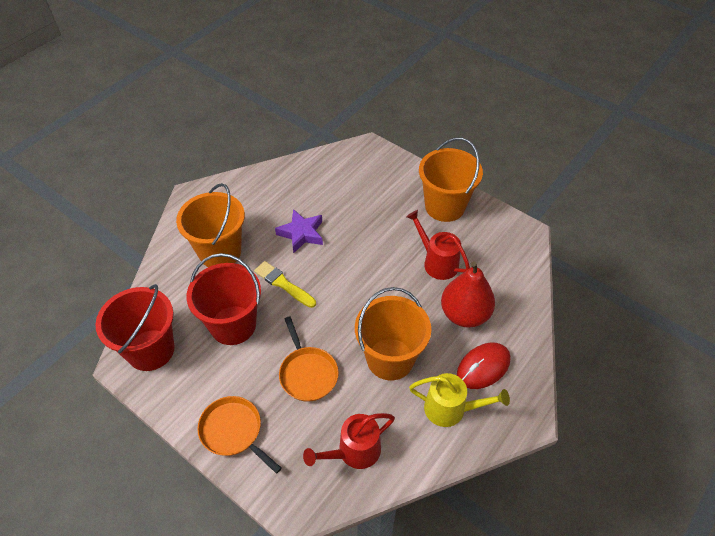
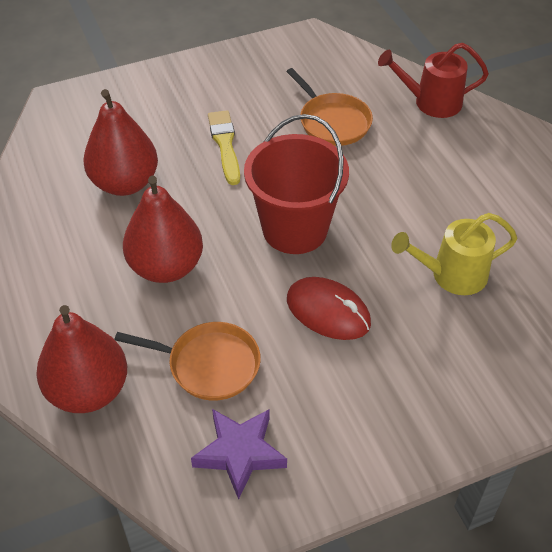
orange bucket: 3 -> 0
red bucket: 2 -> 1
red pear: 1 -> 3
red watering can: 2 -> 1

